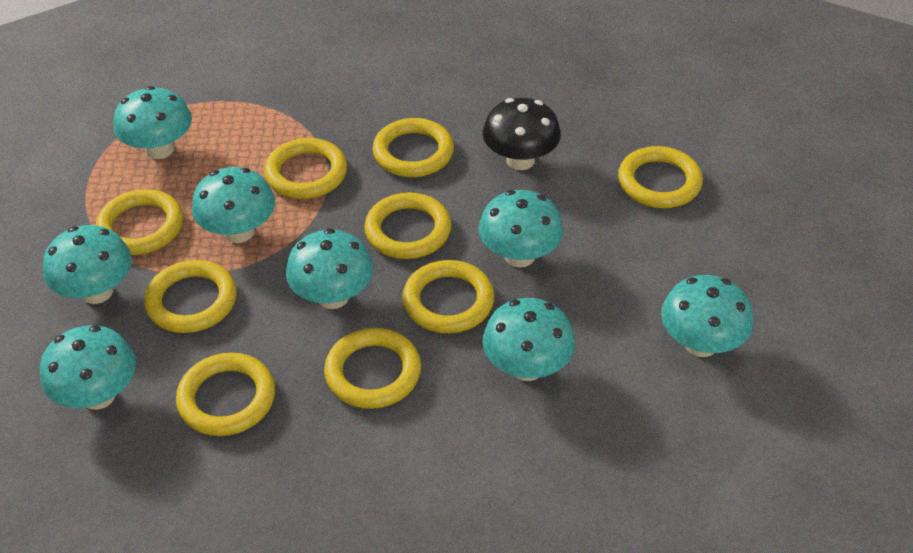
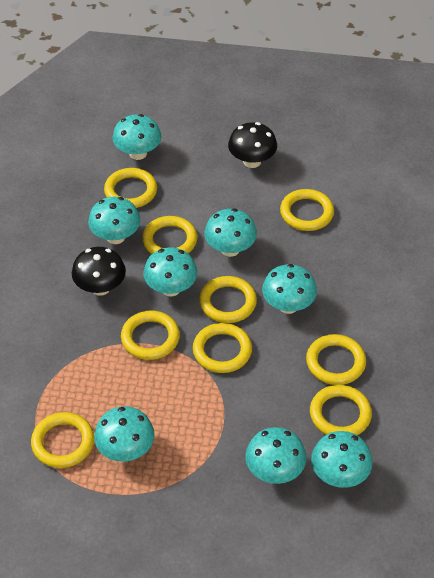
black mushroom: 1 -> 2

